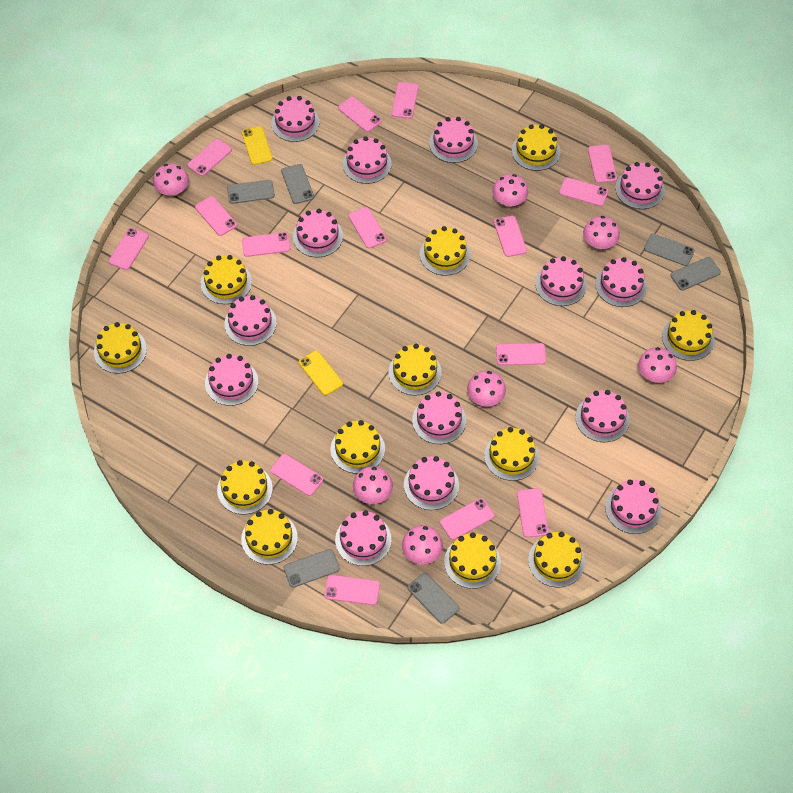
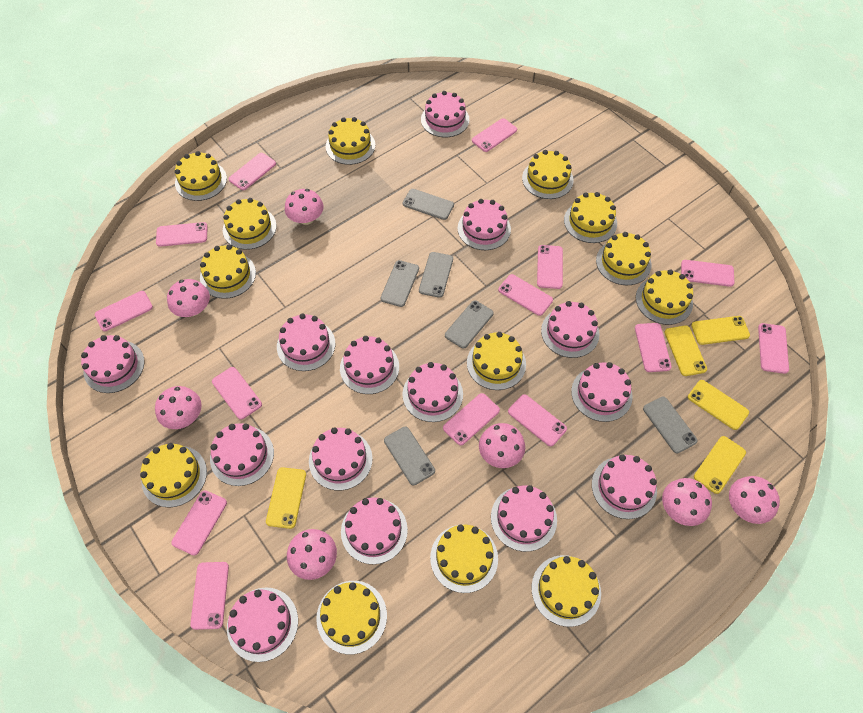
pink phone: 15 -> 14
yellow cake: 12 -> 13
yellow phone: 2 -> 5

